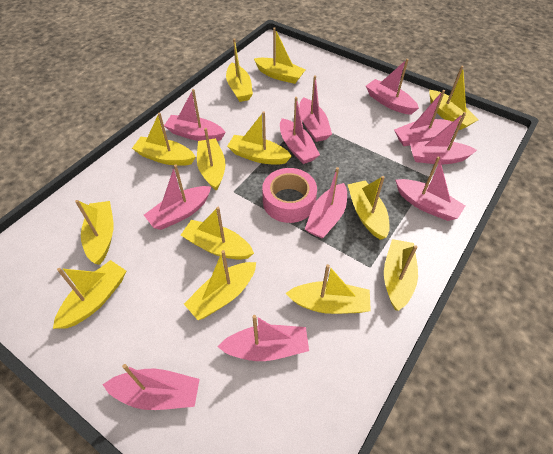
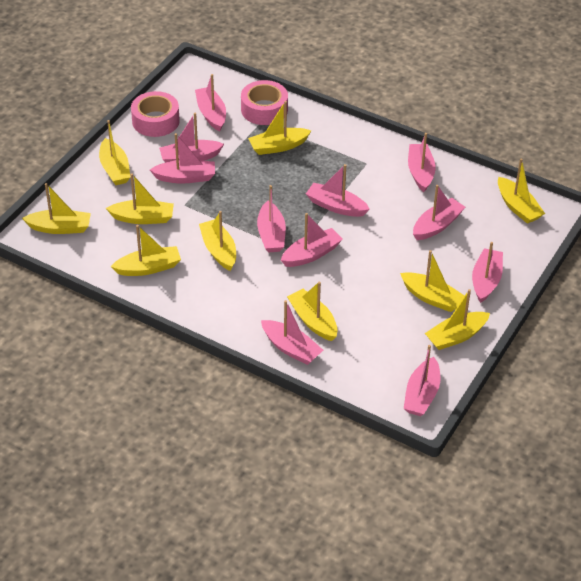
pink tape: 1 -> 2
yellow boat: 13 -> 10

